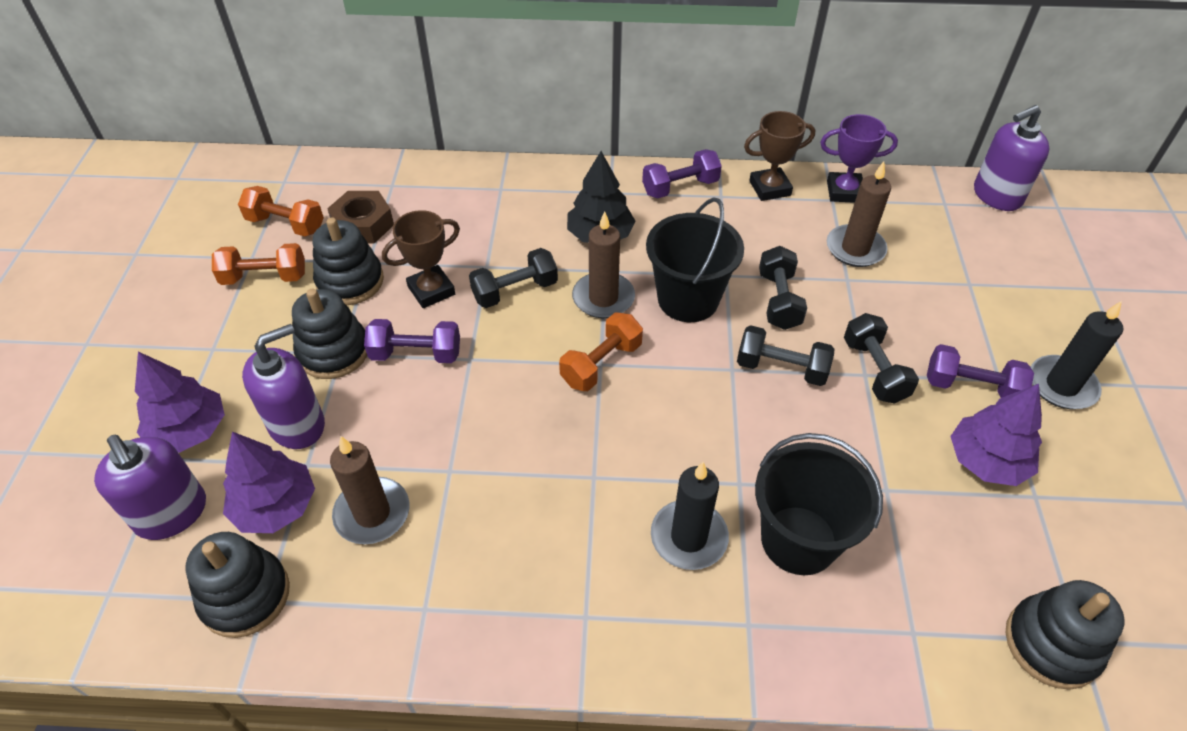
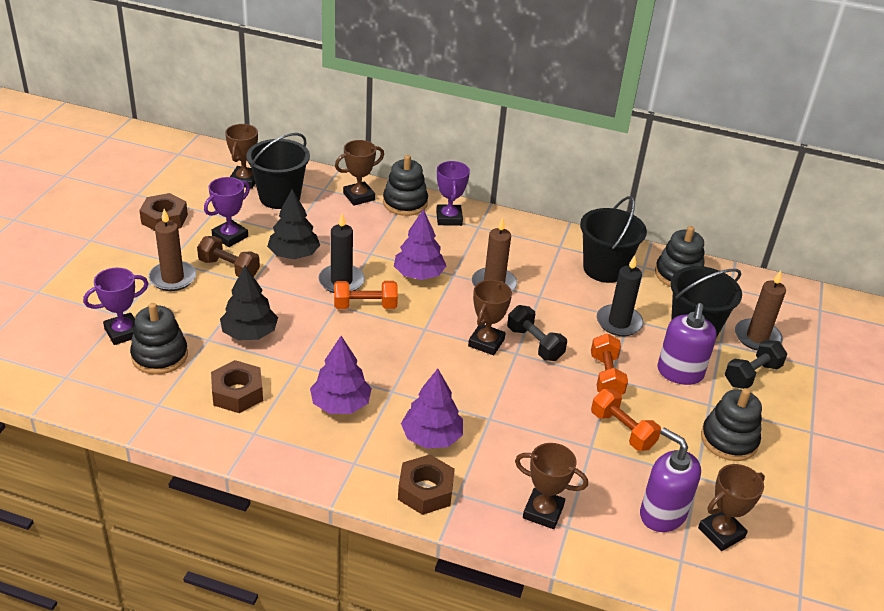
black bucket: 2 -> 3
black dumbbell: 4 -> 2
black tree: 1 -> 2
brown dumbbell: 0 -> 1
brown nut: 1 -> 3
brown trophy: 2 -> 5
purple dumbbell: 3 -> 0
purple soap dispenser: 3 -> 2
purple trophy: 1 -> 3

